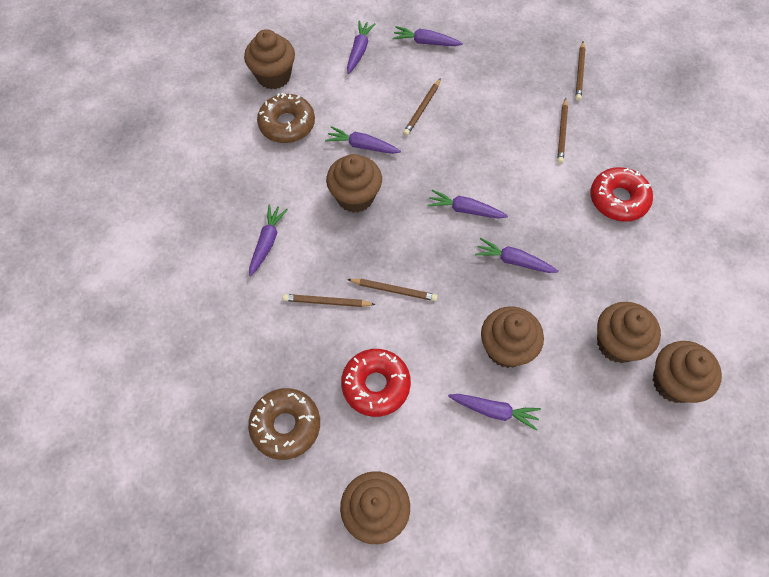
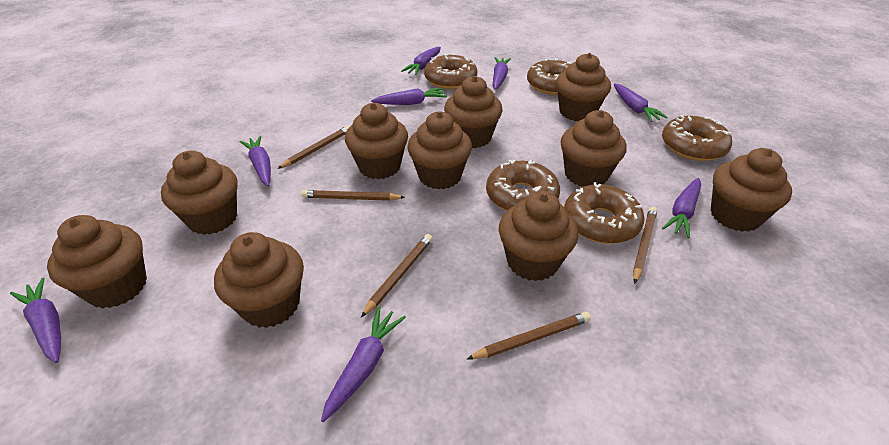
brown cupcake: 6 -> 10
brown donut: 2 -> 5
purple carrot: 7 -> 8
red donut: 2 -> 0

